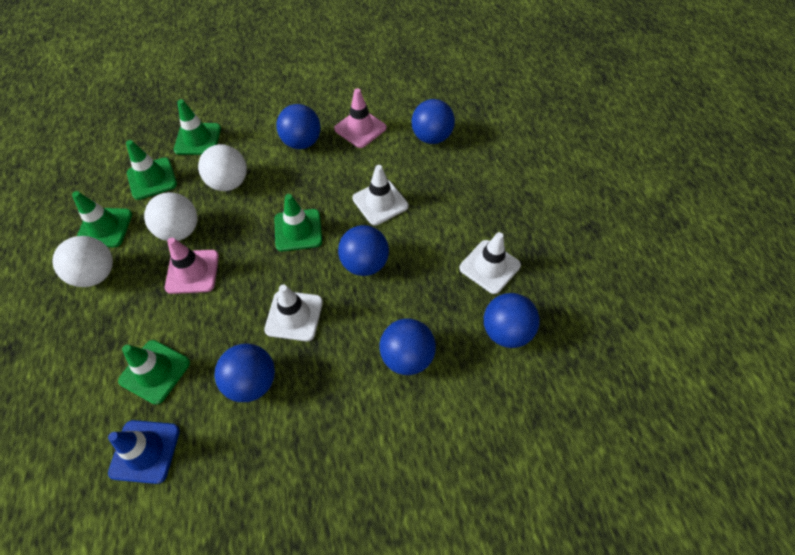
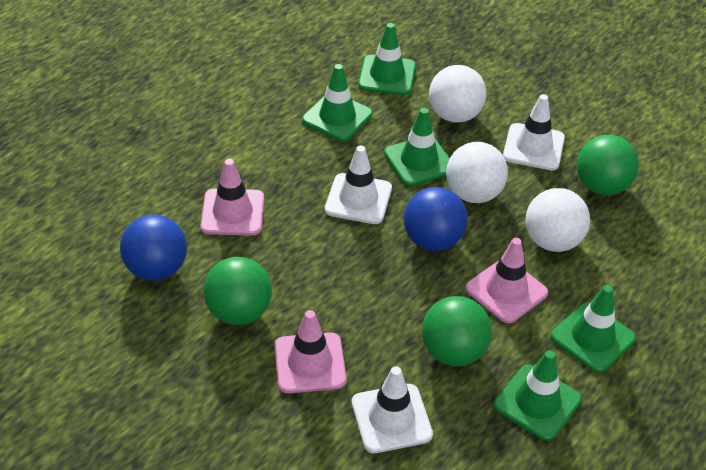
blue ball: 6 -> 2
blue traffic cone: 1 -> 0
green ball: 0 -> 3
pink traffic cone: 2 -> 3

